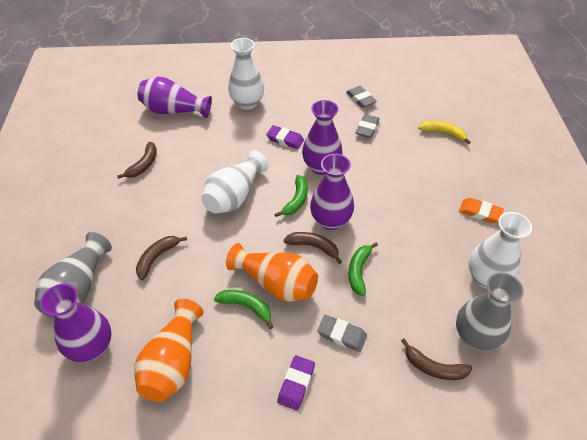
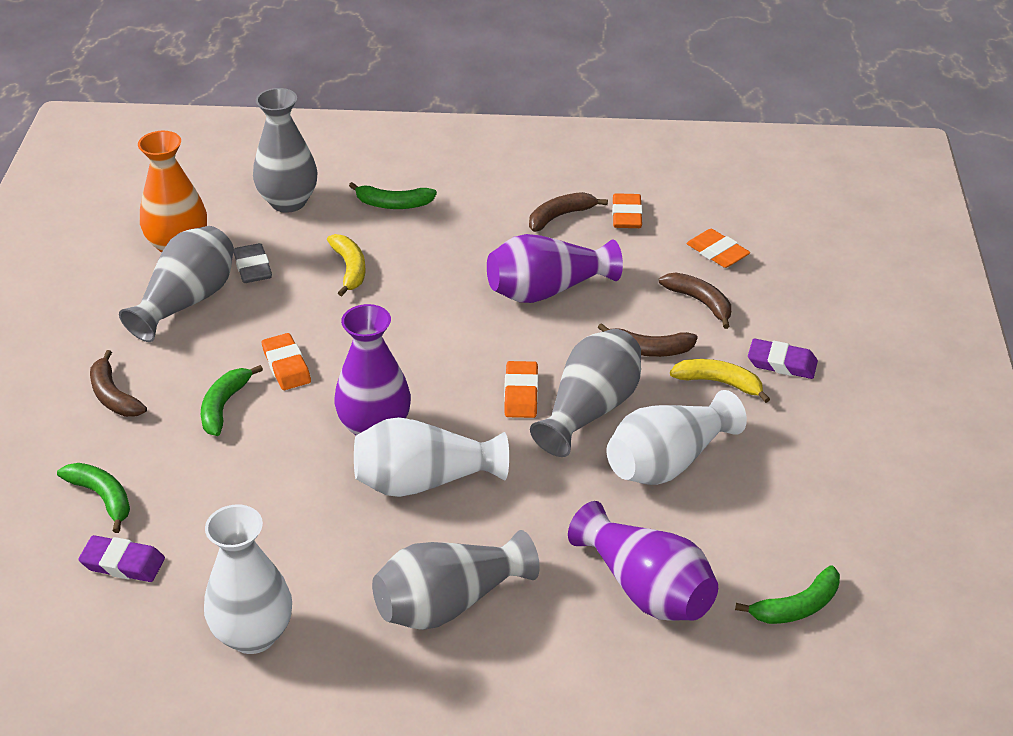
green banana: 3 -> 4
grey eraser: 3 -> 1
grey vase: 2 -> 4
orange eraser: 1 -> 4
orange vase: 2 -> 1
purple vase: 4 -> 3
yellow banana: 1 -> 2

